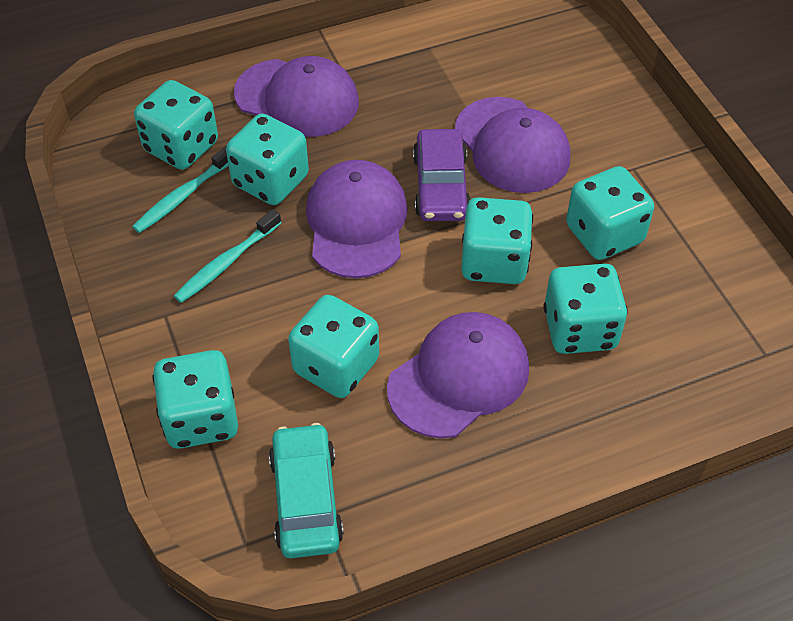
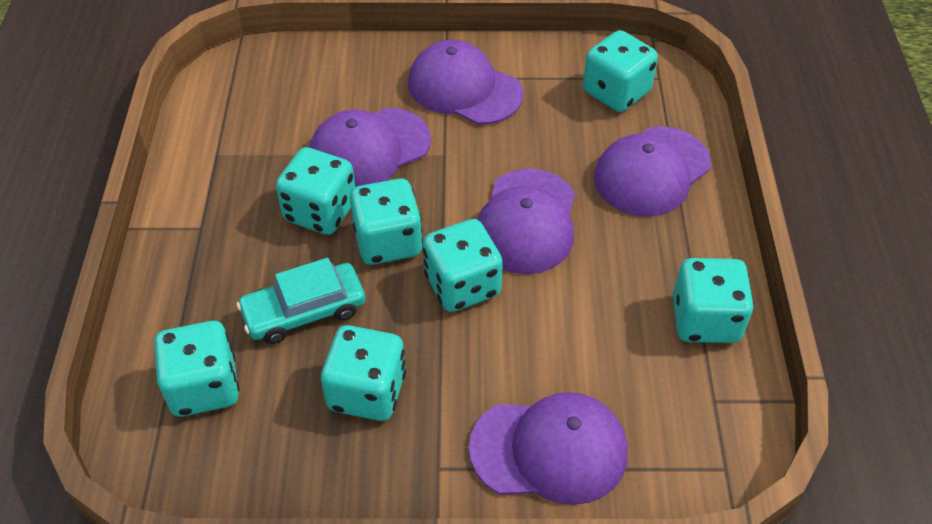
purple cap: 4 -> 5
purple car: 1 -> 0
turquoise toothbrush: 2 -> 0

